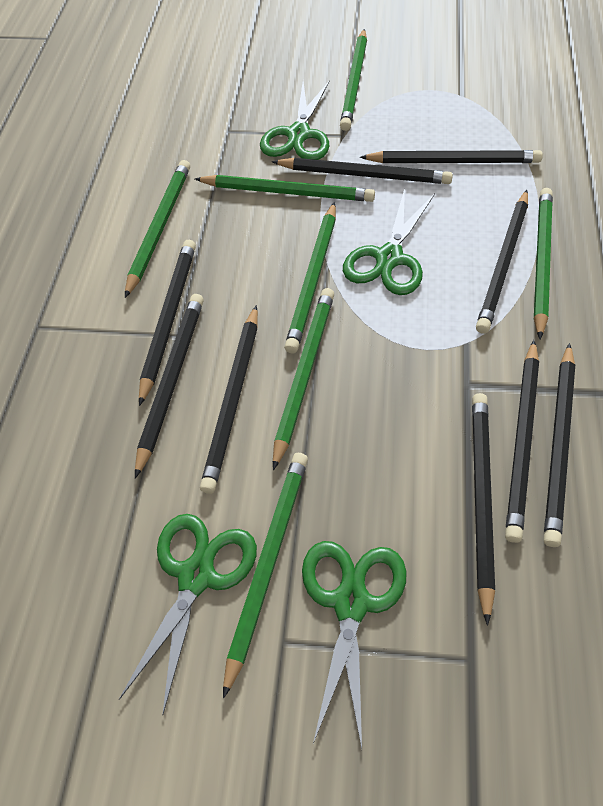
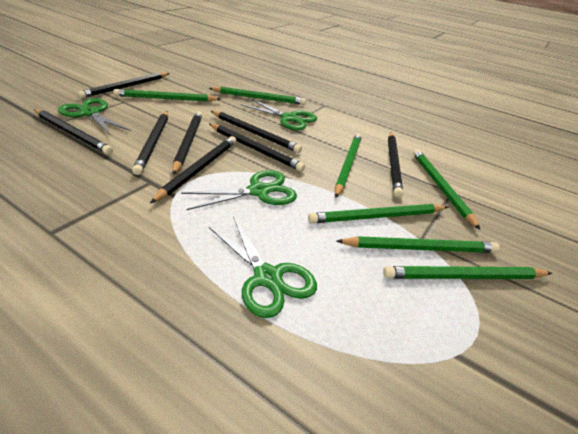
black pencil: 9 -> 8

